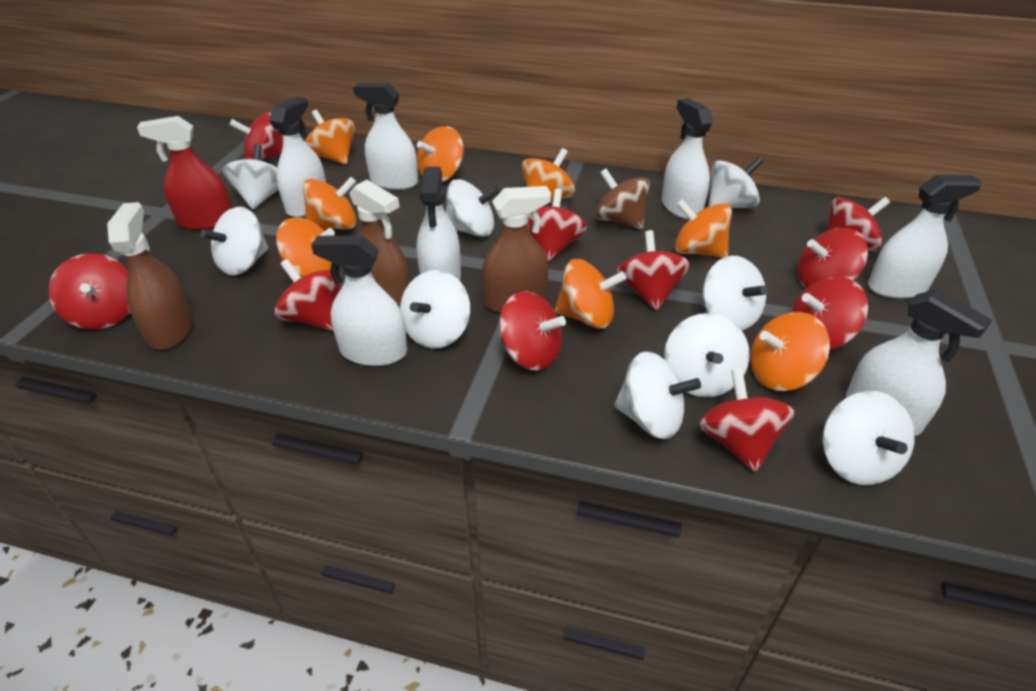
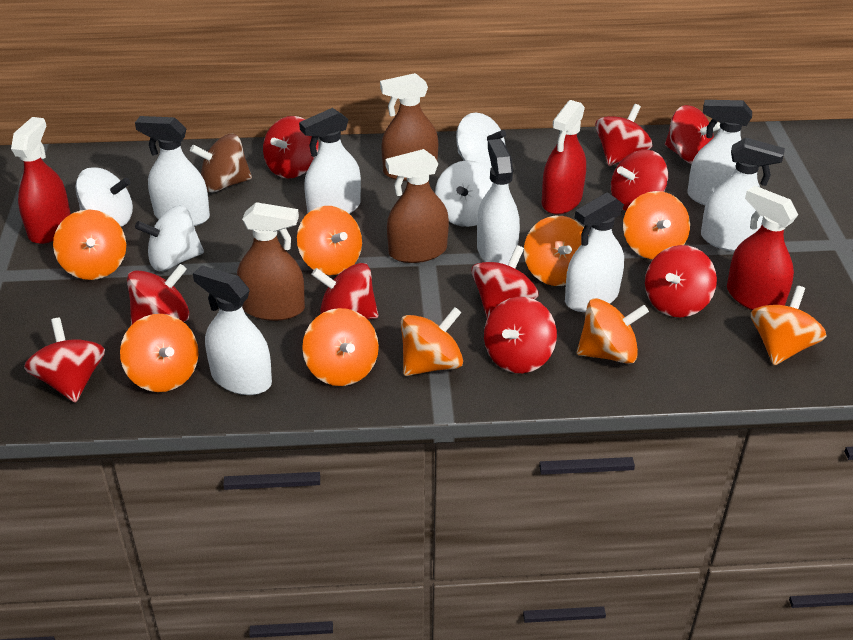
orange spinning top: 8 -> 9
red spray bottle: 1 -> 3
white spinning top: 9 -> 4

